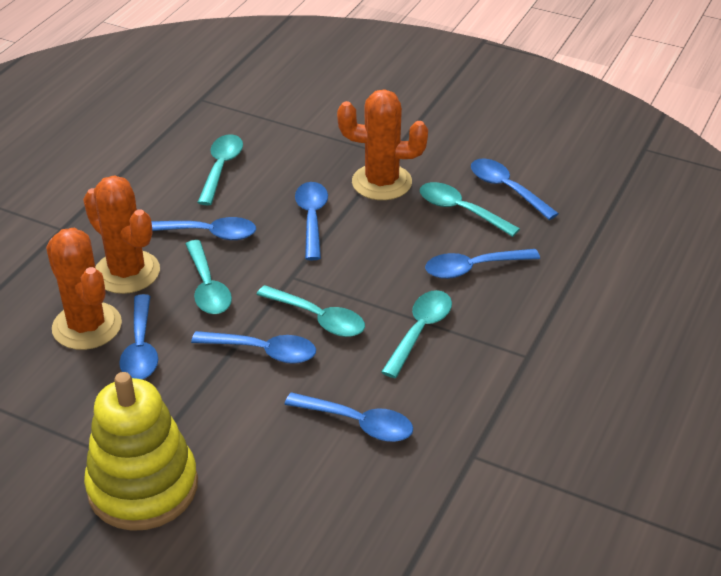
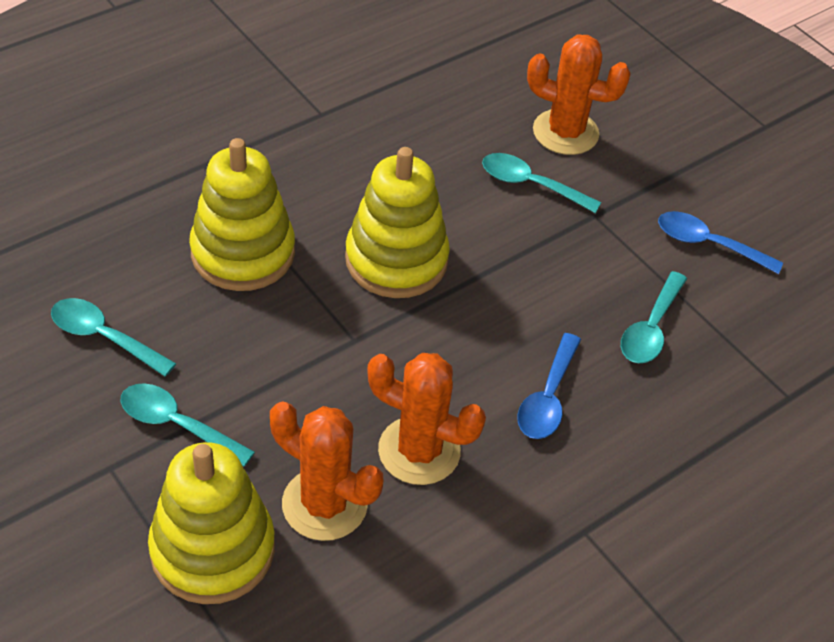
blue spoon: 7 -> 2
turquoise spoon: 5 -> 4
yellow stacking toy: 1 -> 3

